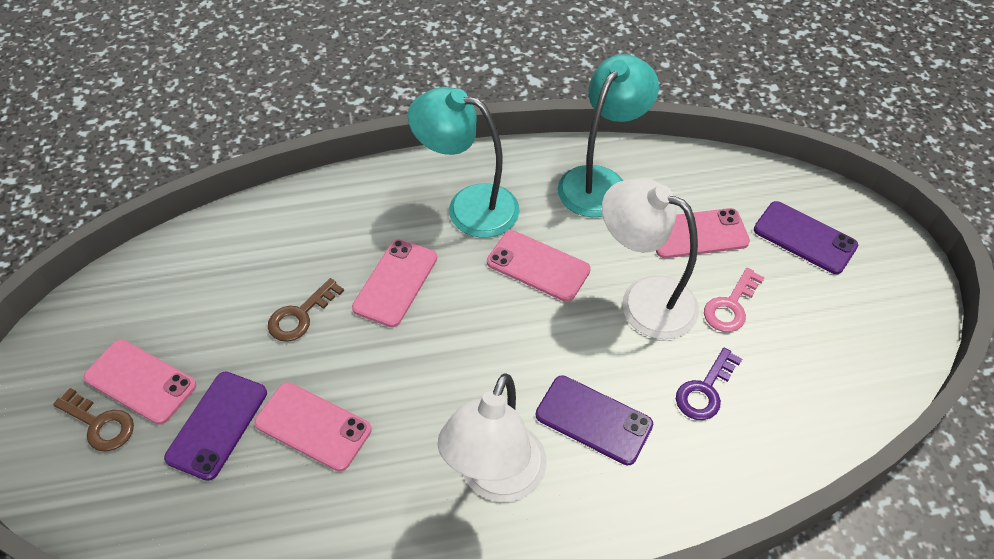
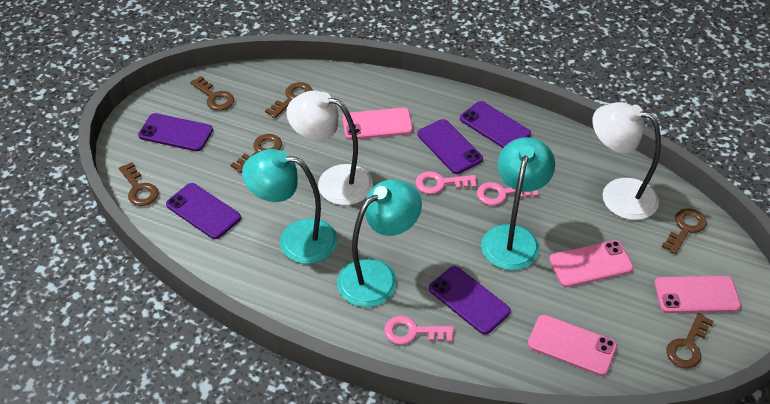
brown key: 2 -> 6
pink key: 1 -> 3
pink phone: 5 -> 4
purple key: 1 -> 0
purple phone: 3 -> 5
turquoise lamp: 2 -> 3

